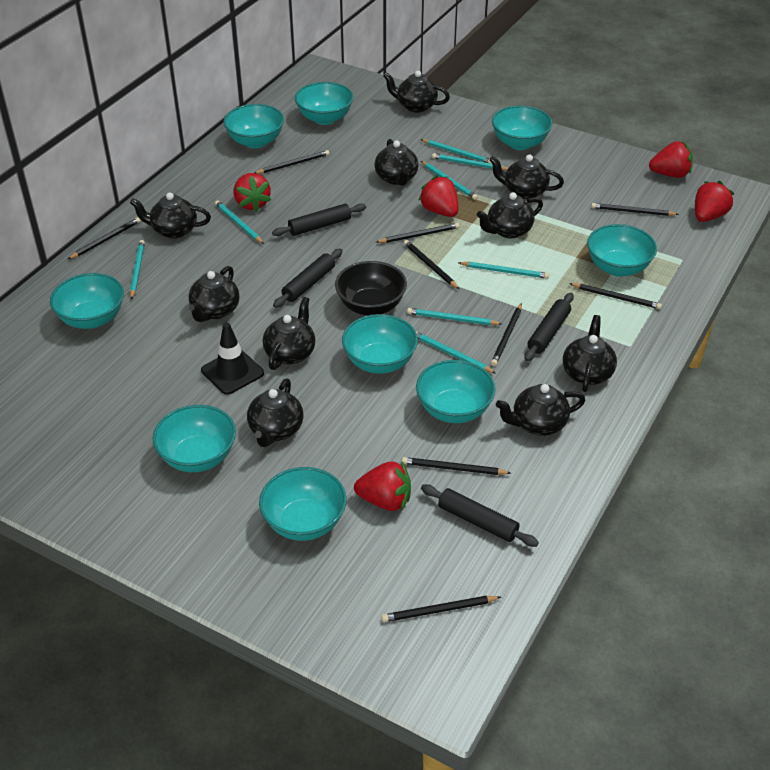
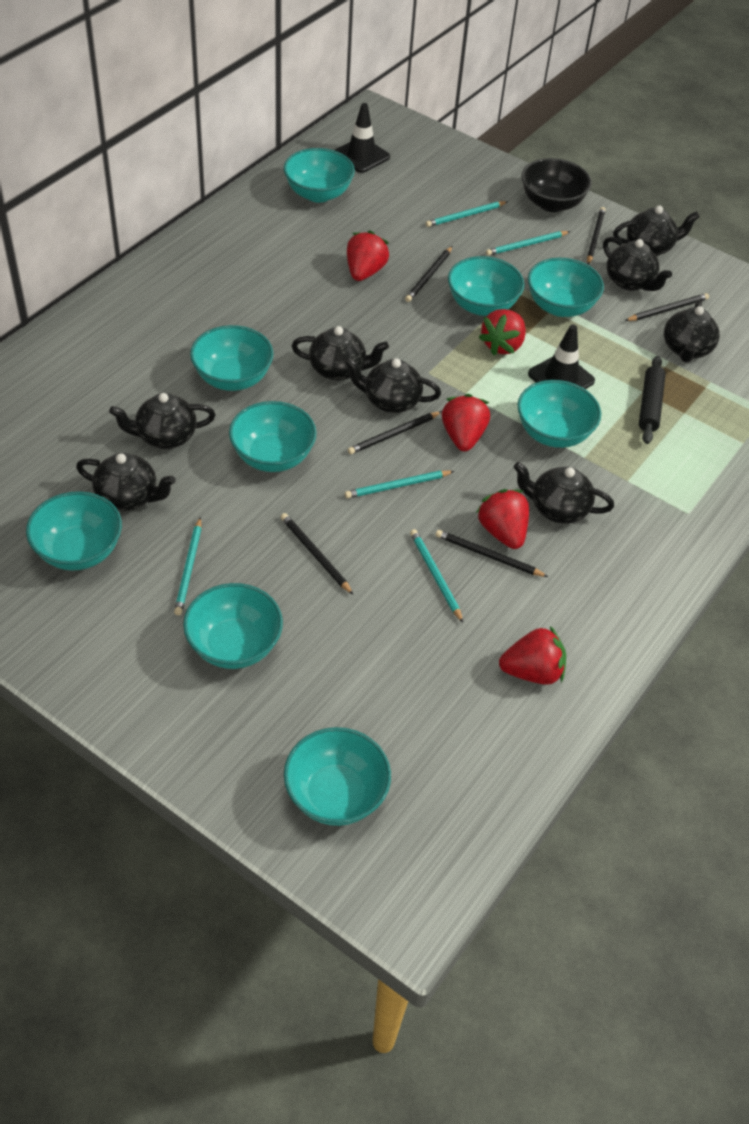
black pencil: 9 -> 6
black rolling pin: 4 -> 1
black teapot: 10 -> 8
black traffic cone: 1 -> 2
turquoise pencil: 8 -> 5

